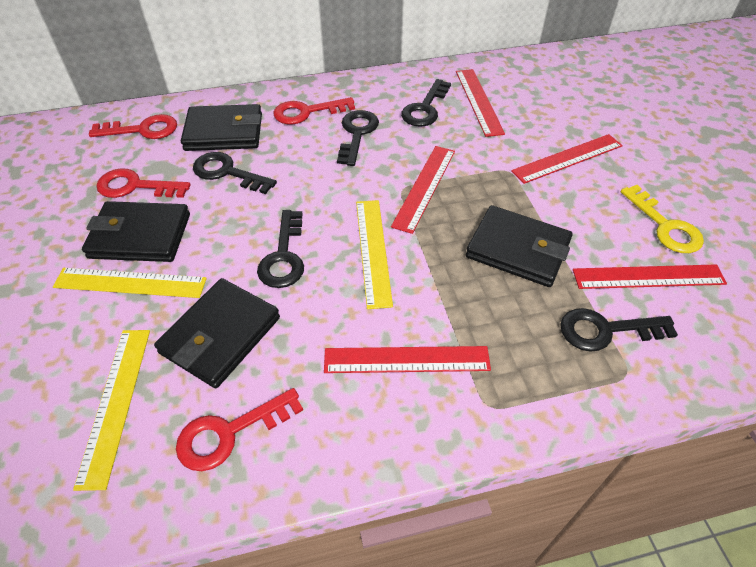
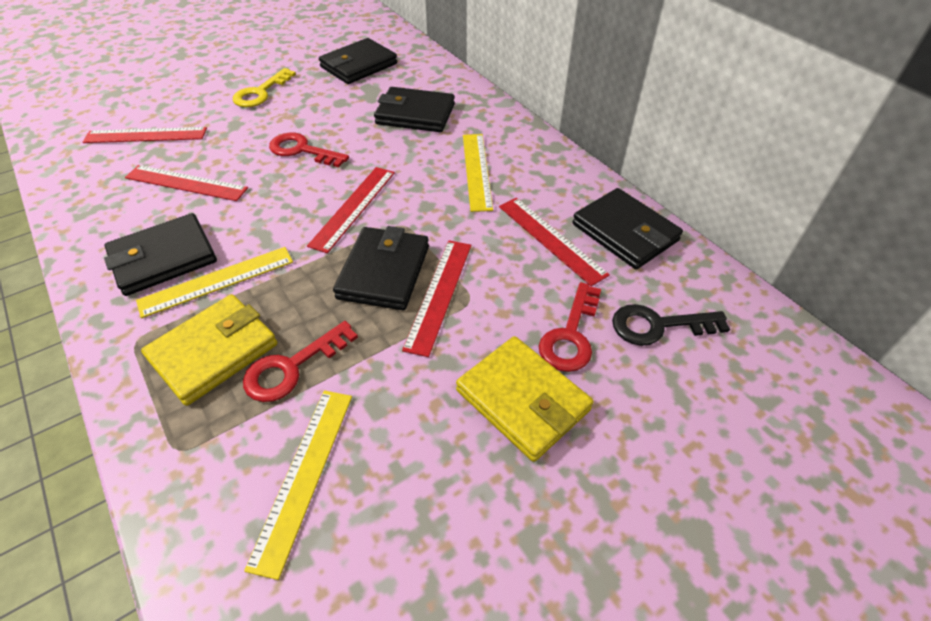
black key: 5 -> 1
black wallet: 4 -> 5
red key: 4 -> 3
yellow wallet: 0 -> 2

